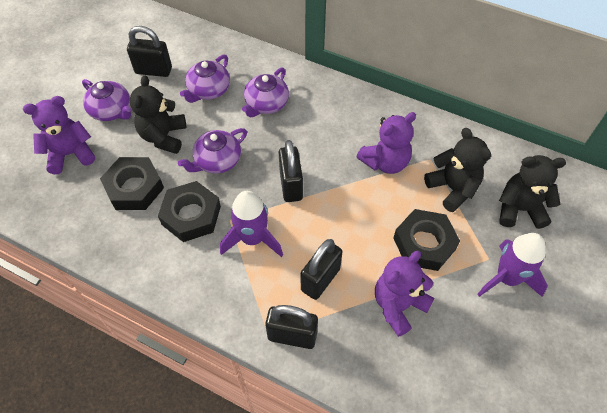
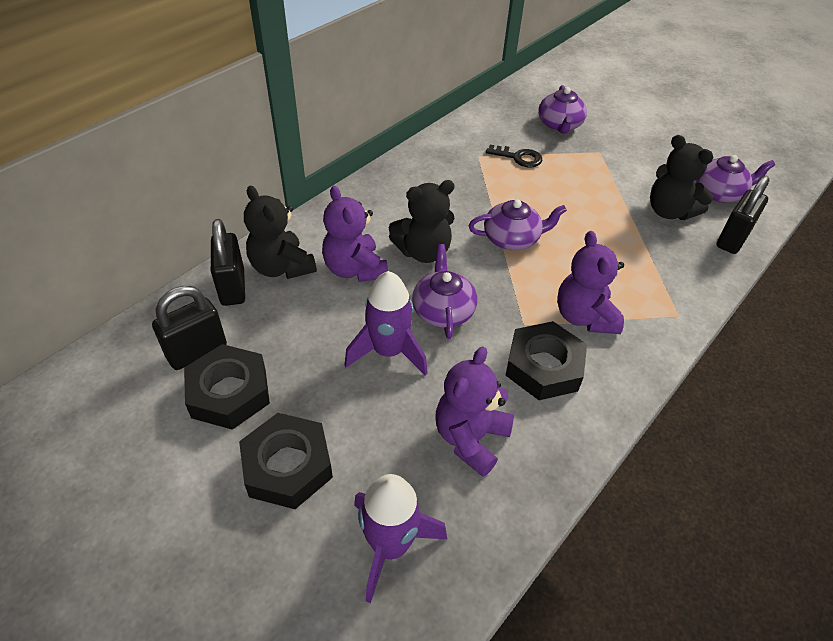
black key: 0 -> 1
black padlock: 4 -> 3

